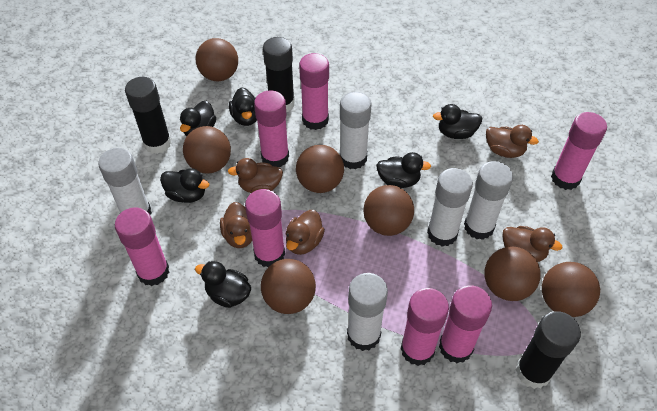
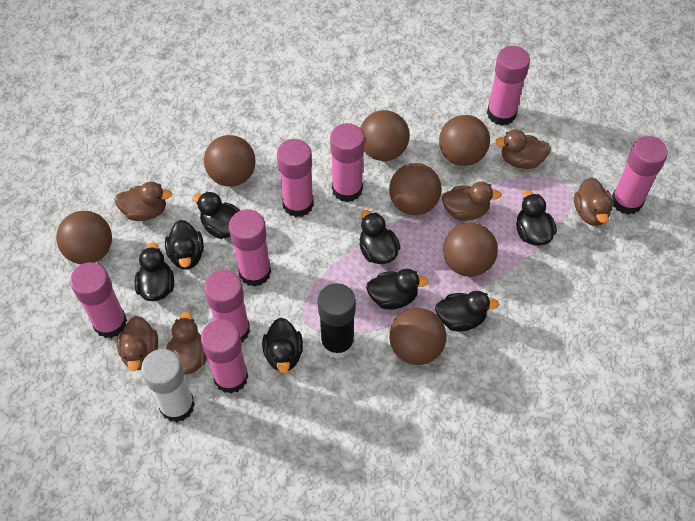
black duck: 6 -> 8
black glue stick: 3 -> 1
brown duck: 5 -> 6
pink glue stick: 7 -> 8
white glue stick: 5 -> 1

